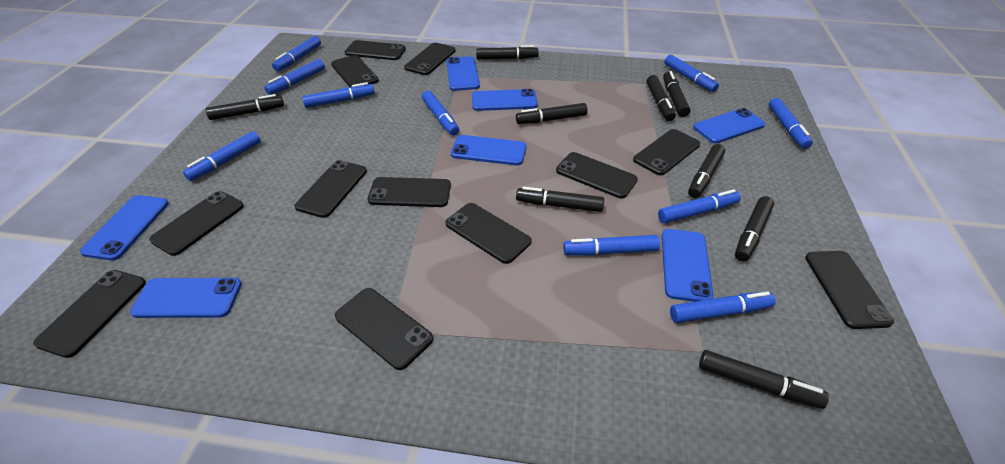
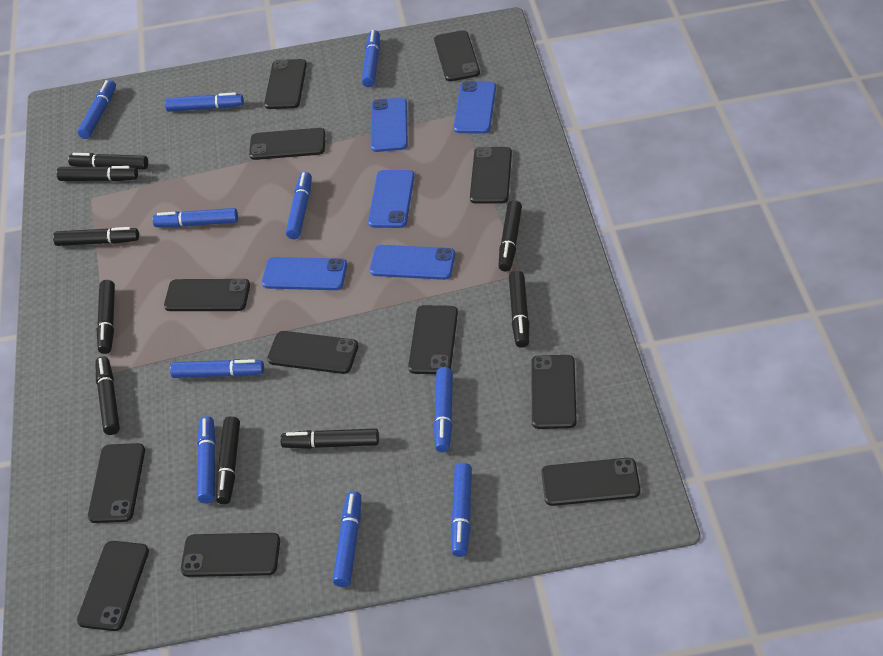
blue phone: 7 -> 5

